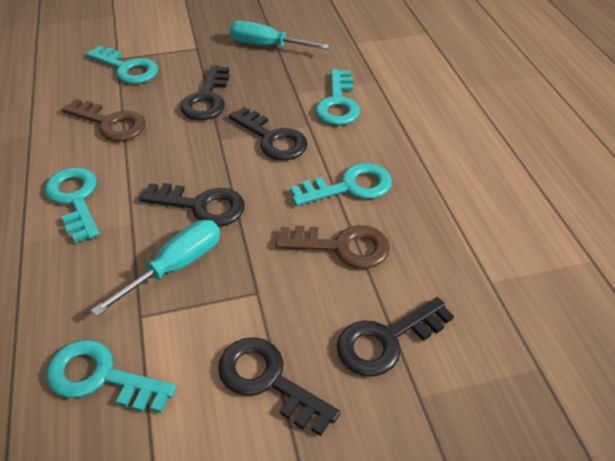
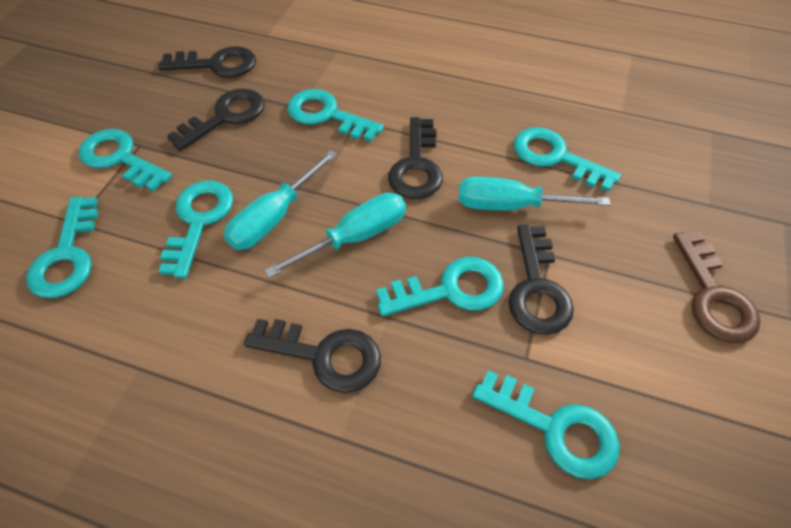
brown key: 2 -> 1
turquoise key: 5 -> 7
turquoise screwdriver: 2 -> 3

